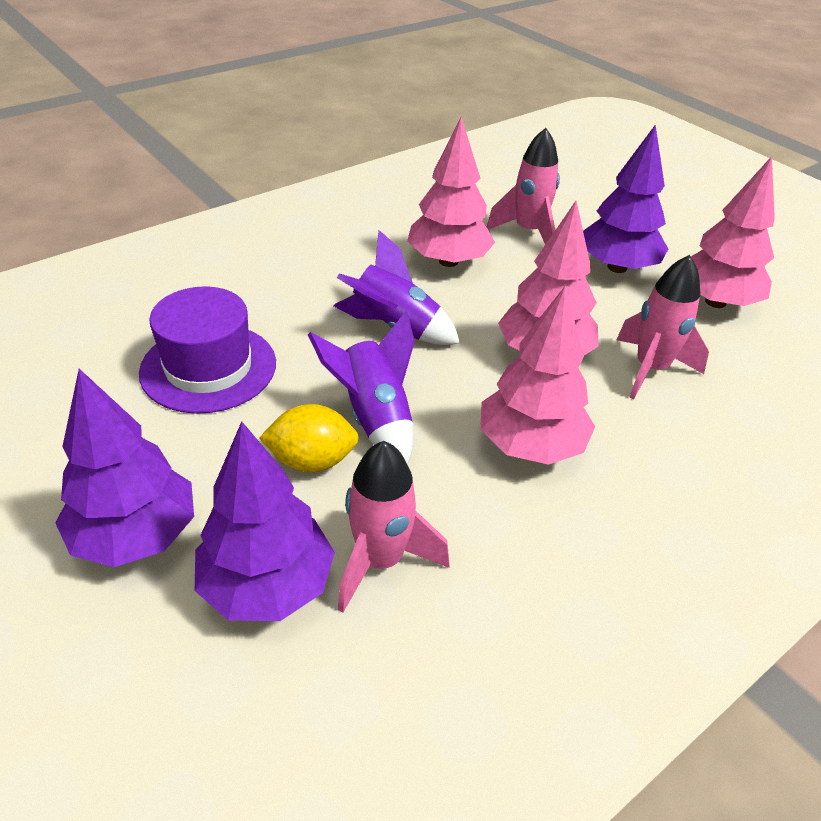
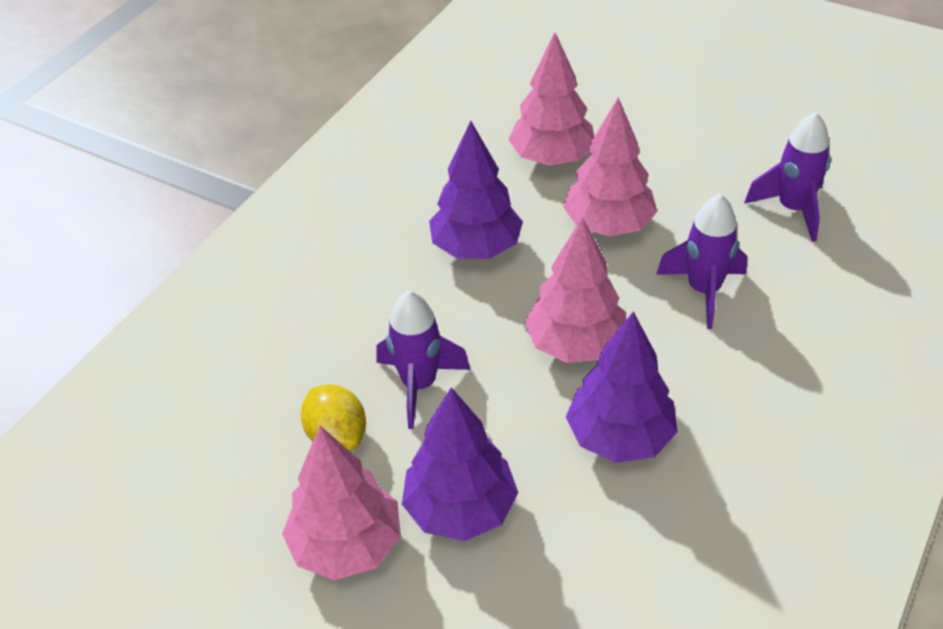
pink rocket: 3 -> 0
purple hat: 1 -> 0
purple rocket: 2 -> 3

